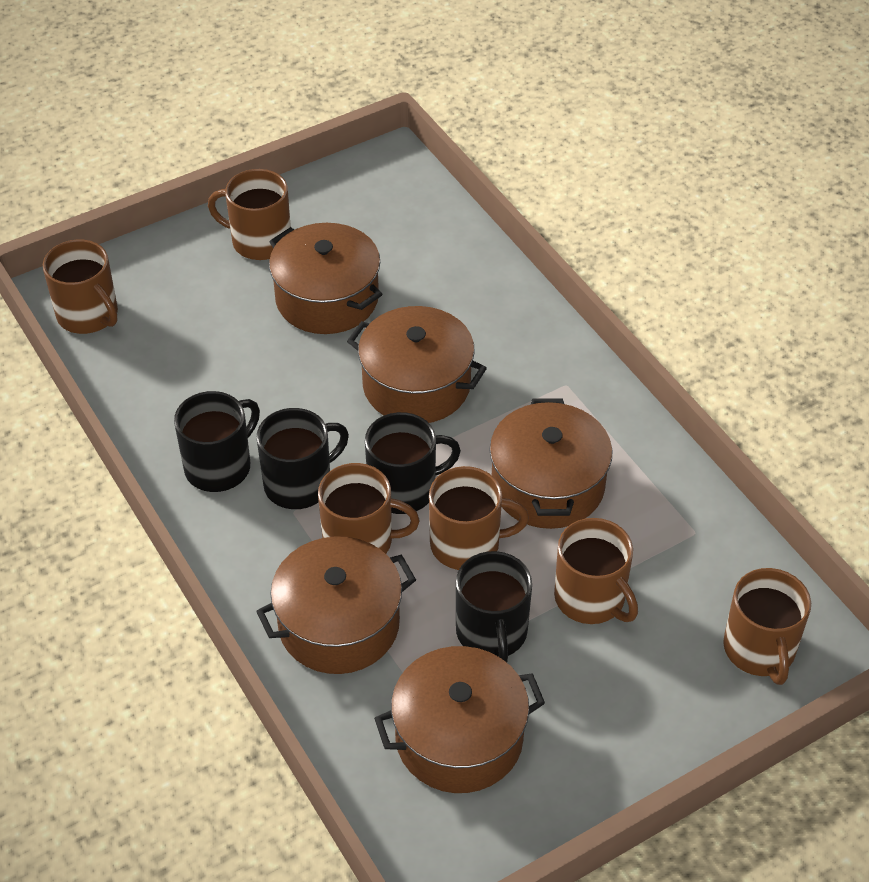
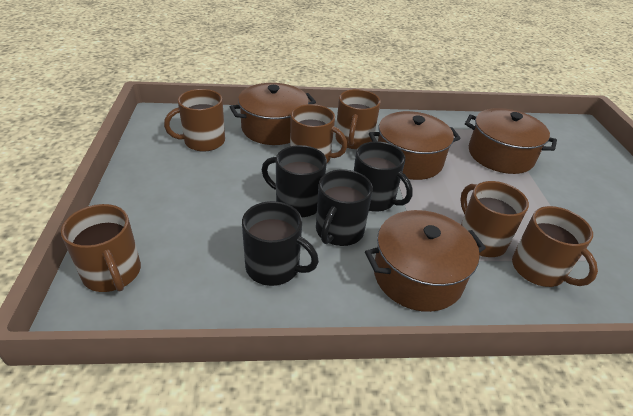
brown pot: 5 -> 4

